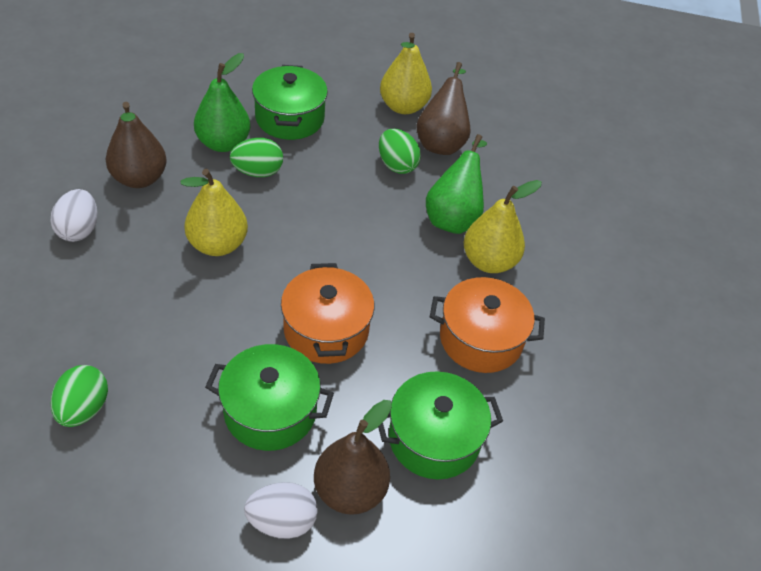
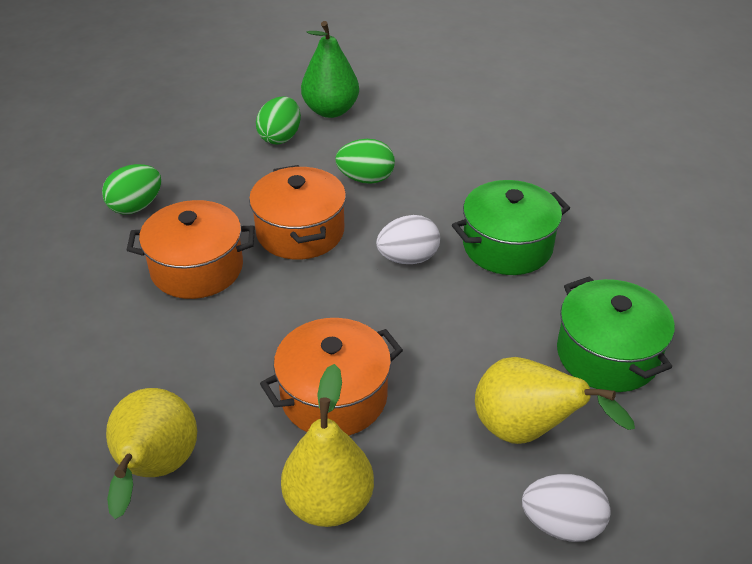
brown pear: 3 -> 0
green pear: 2 -> 1
green pot: 3 -> 2
orange pot: 2 -> 3

